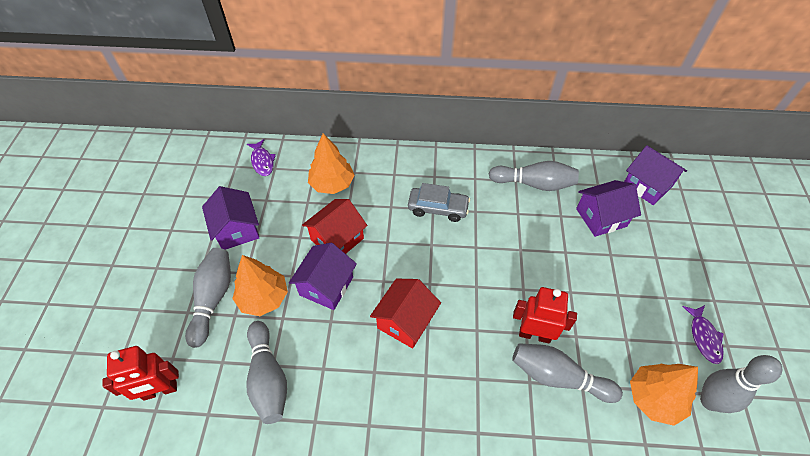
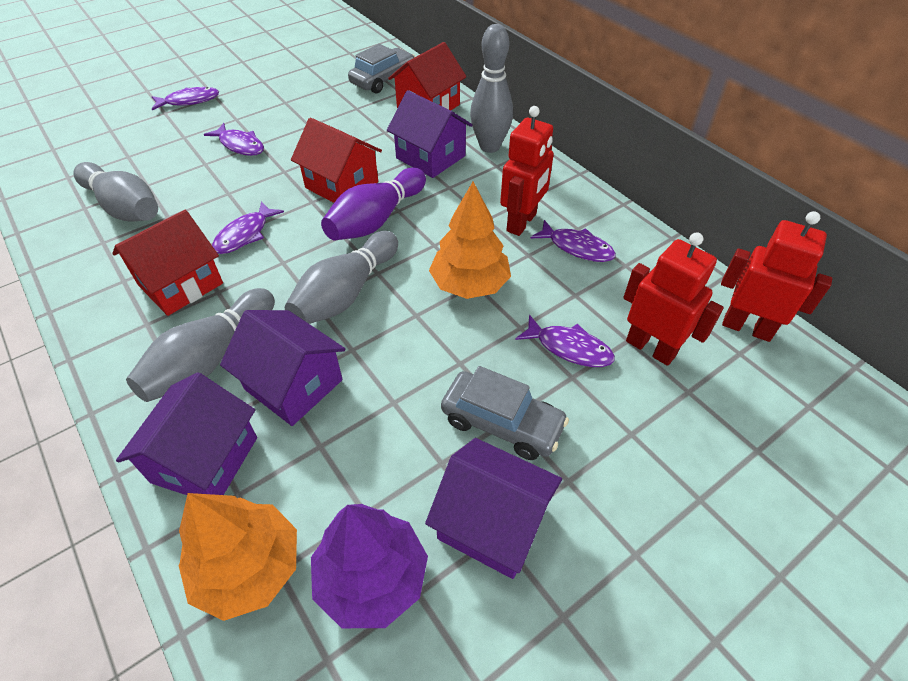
grey bowling pin: 5 -> 4
grey car: 1 -> 2
orange tree: 3 -> 2
purple bowling pin: 0 -> 1
purple fish: 2 -> 5
purple tree: 0 -> 1
red house: 2 -> 3
red robot: 2 -> 3

